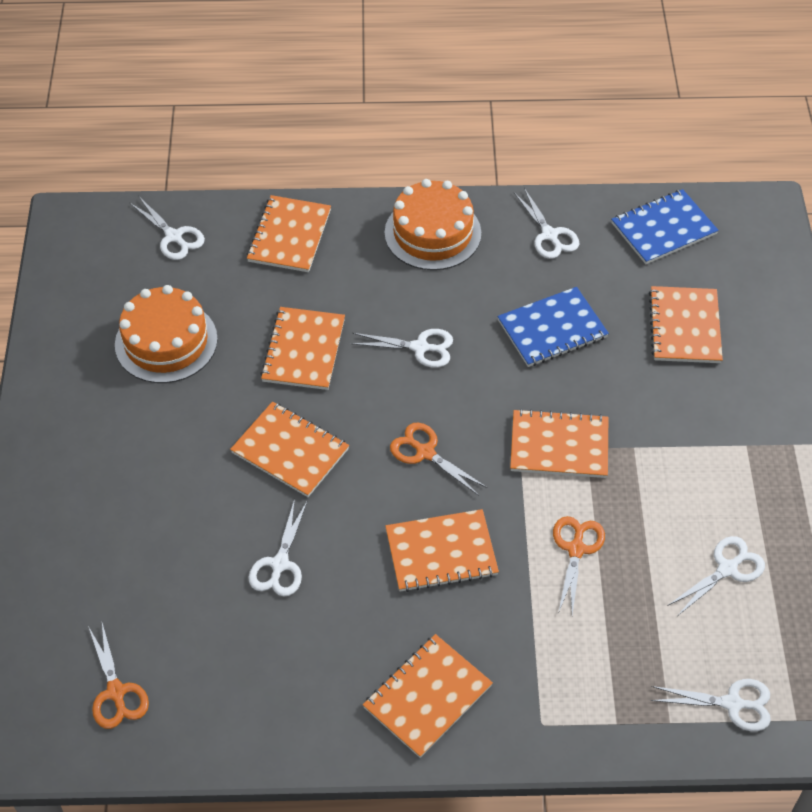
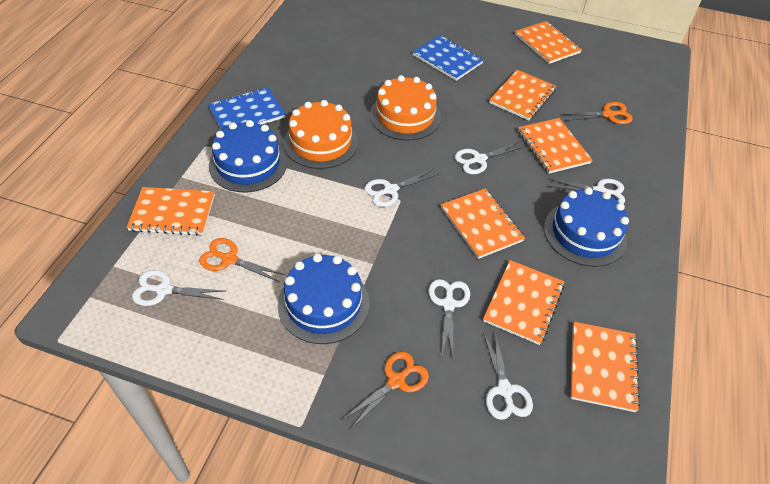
blue cake: 0 -> 3

